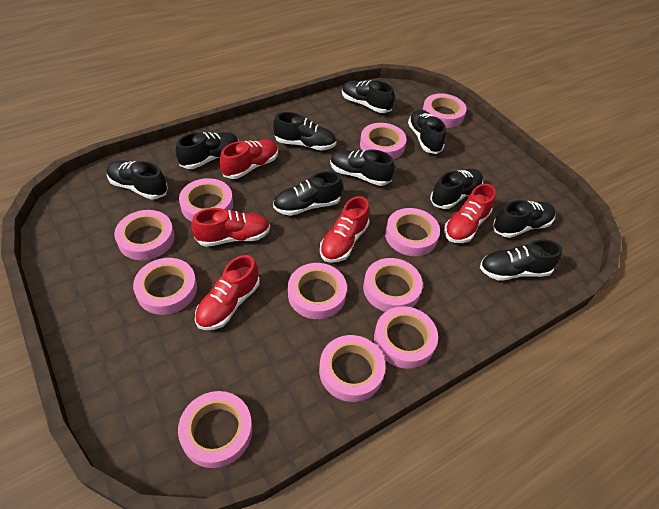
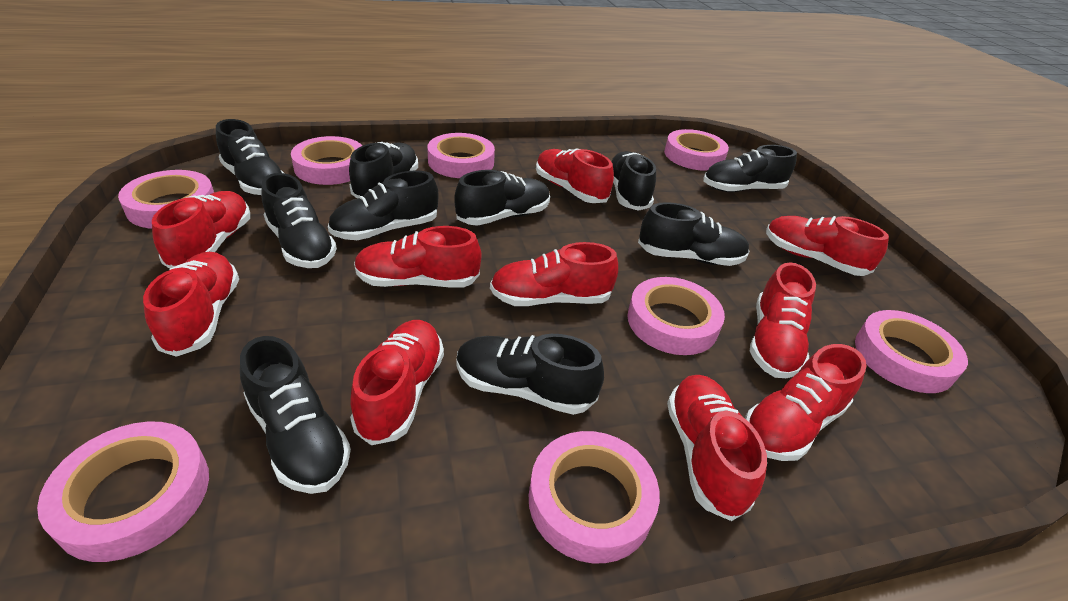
pink tape: 11 -> 8
red shoe: 5 -> 10

